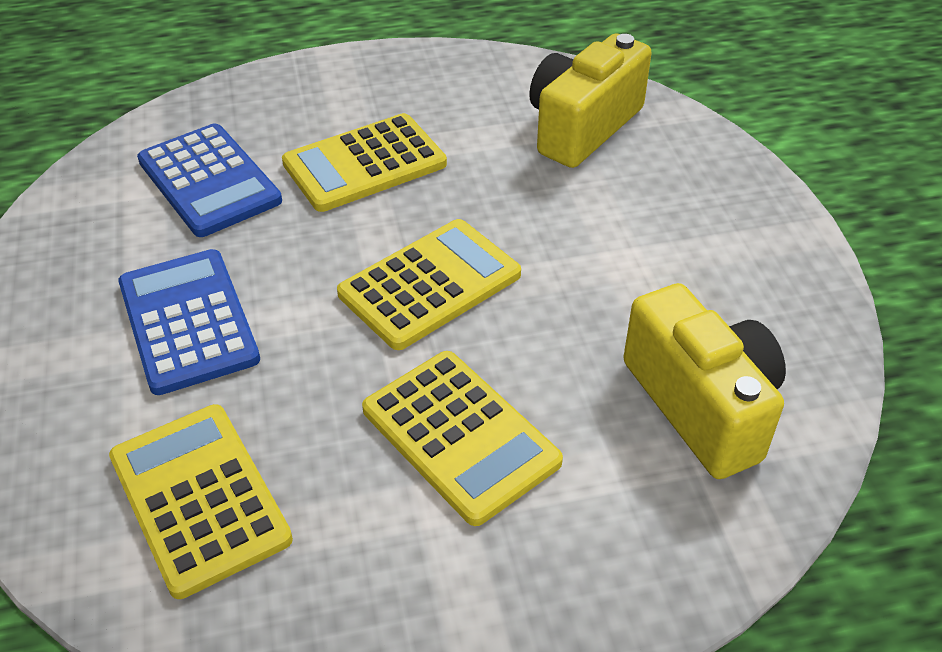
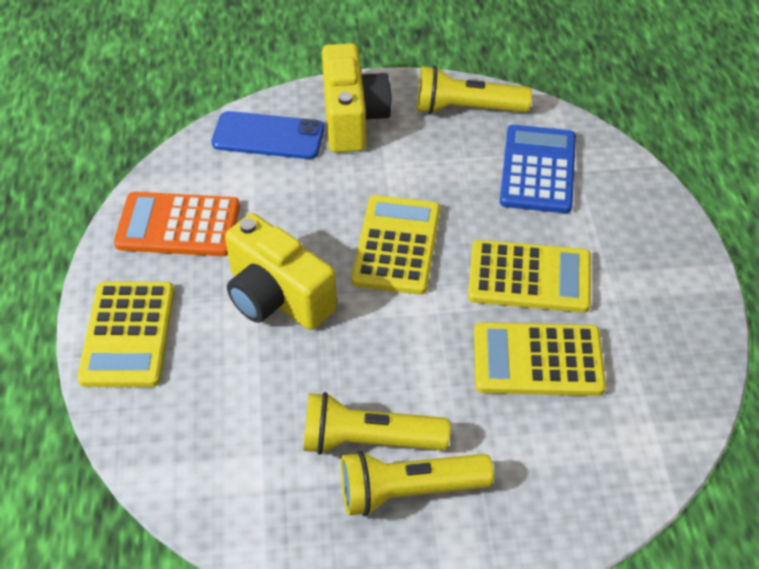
blue calculator: 2 -> 1
blue phone: 0 -> 1
orange calculator: 0 -> 1
yellow flashlight: 0 -> 3

